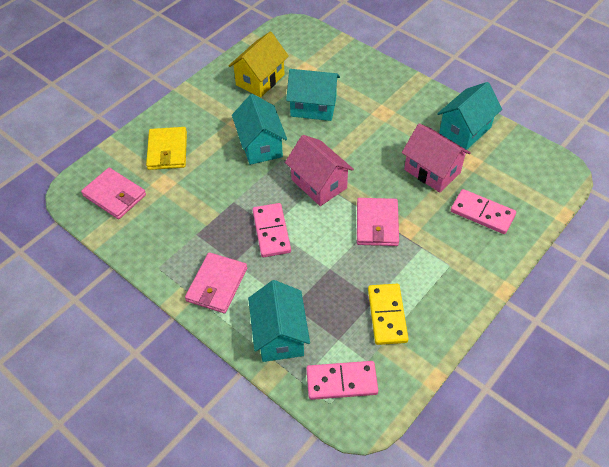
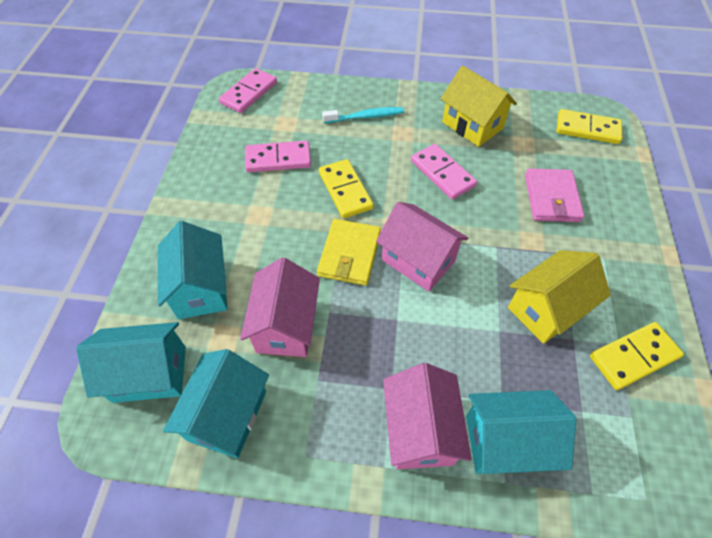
pink house: 2 -> 3
pink wallet: 3 -> 1
turquoise toothbrush: 0 -> 1
yellow domino: 1 -> 3
yellow house: 1 -> 2

